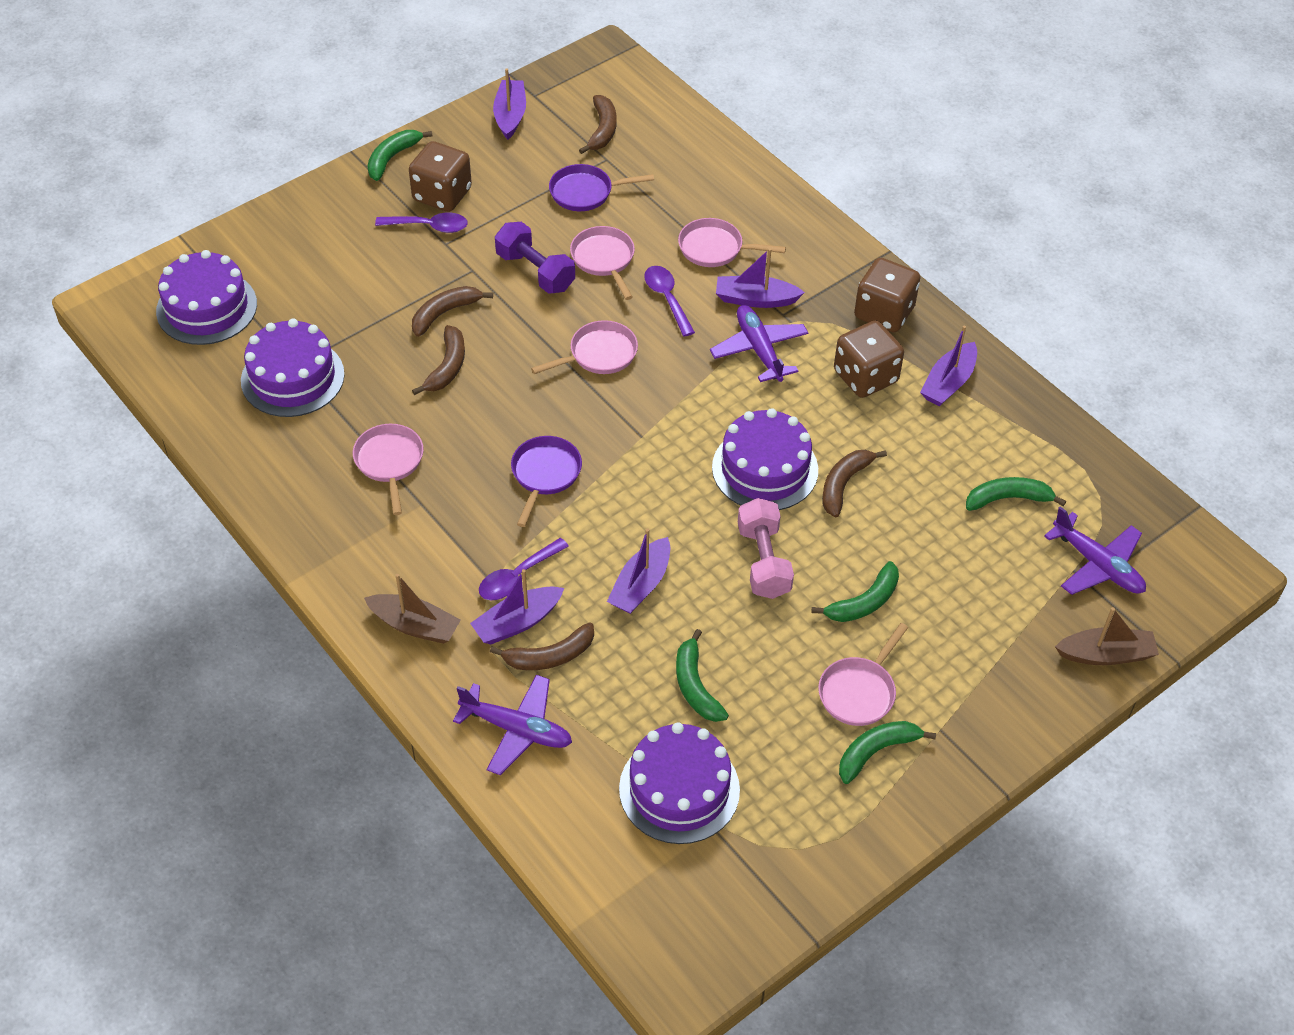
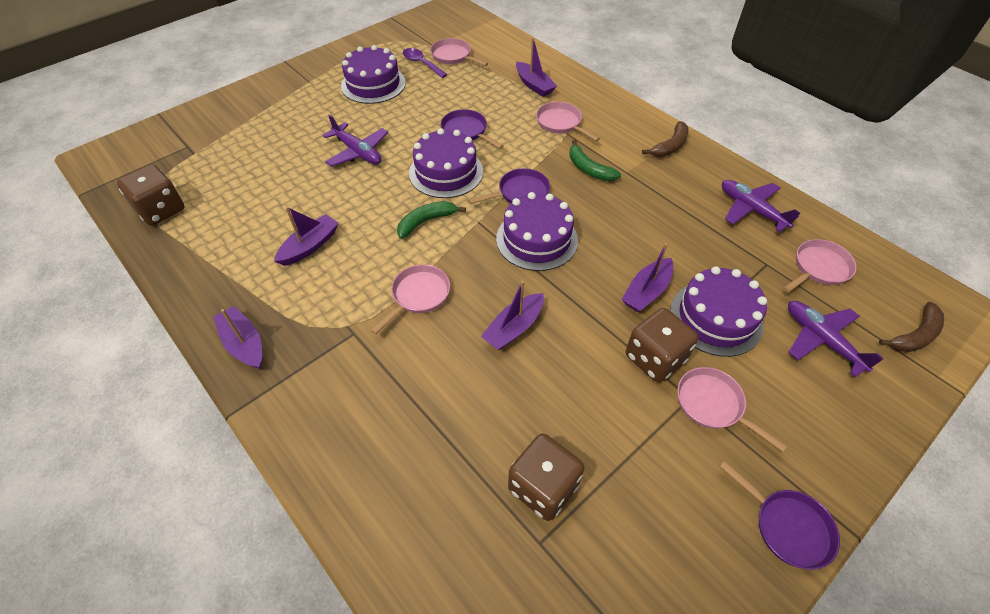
brown banana: 5 -> 2
brown boat: 2 -> 0
green banana: 5 -> 2
pink dumbbell: 1 -> 0
purple dumbbell: 1 -> 0
purple pan: 2 -> 3
purple spoon: 3 -> 1

